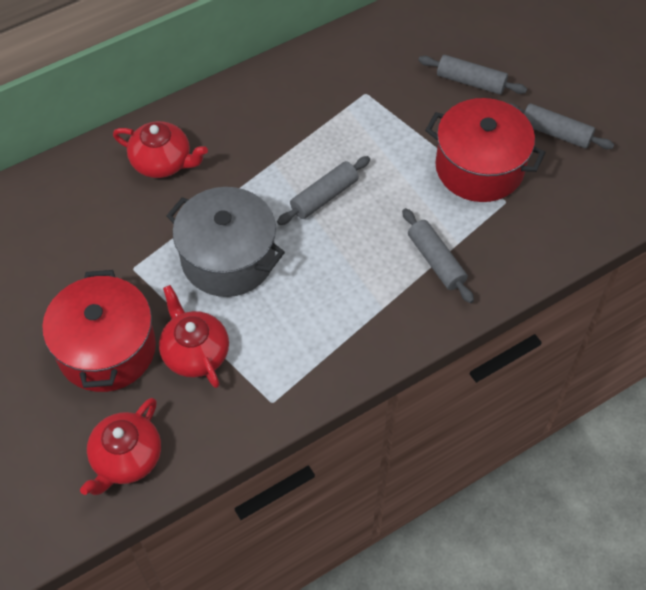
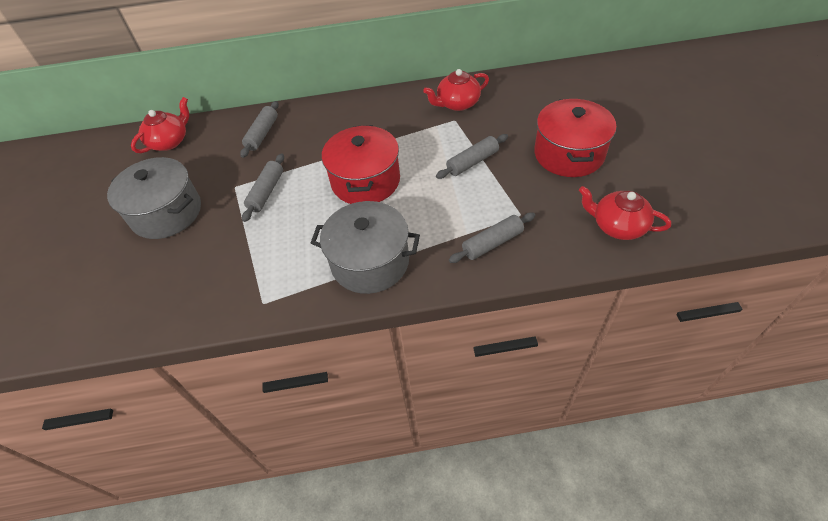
grey pot: 1 -> 2

